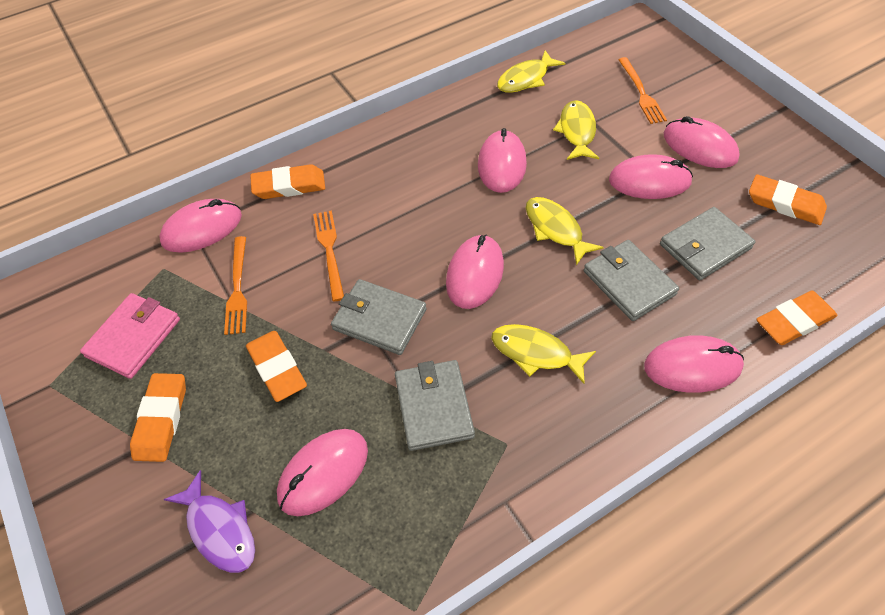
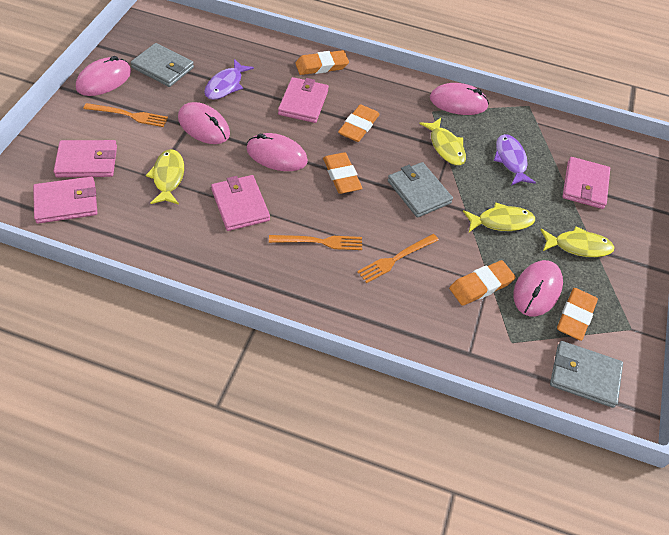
grey wallet: 4 -> 3
pink mouse: 7 -> 5
pink wallet: 1 -> 5
purple fish: 1 -> 2

